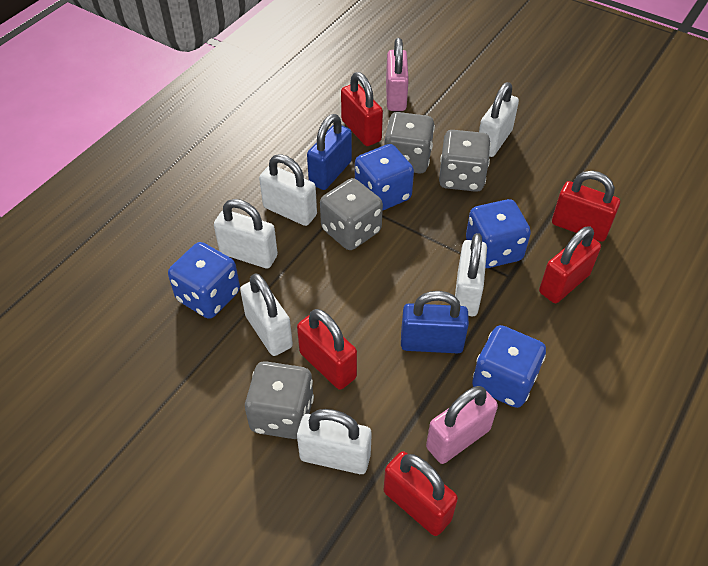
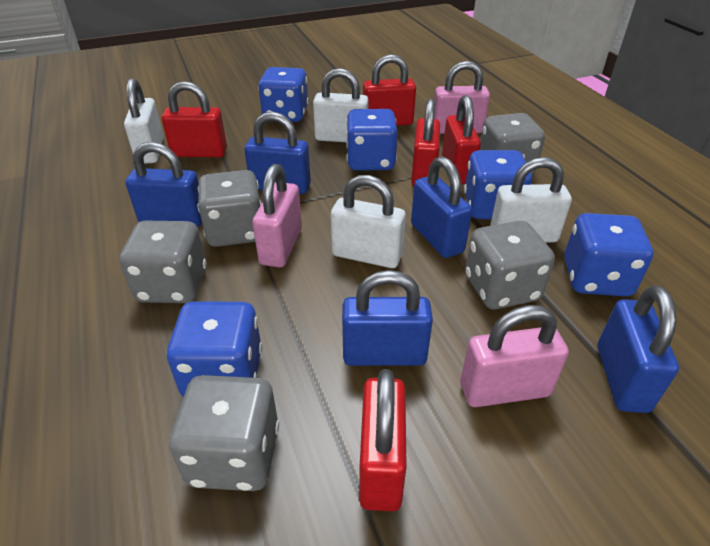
blue dice: 4 -> 5
blue padlock: 2 -> 5
grey dice: 4 -> 5
pink padlock: 2 -> 3
white padlock: 6 -> 4

